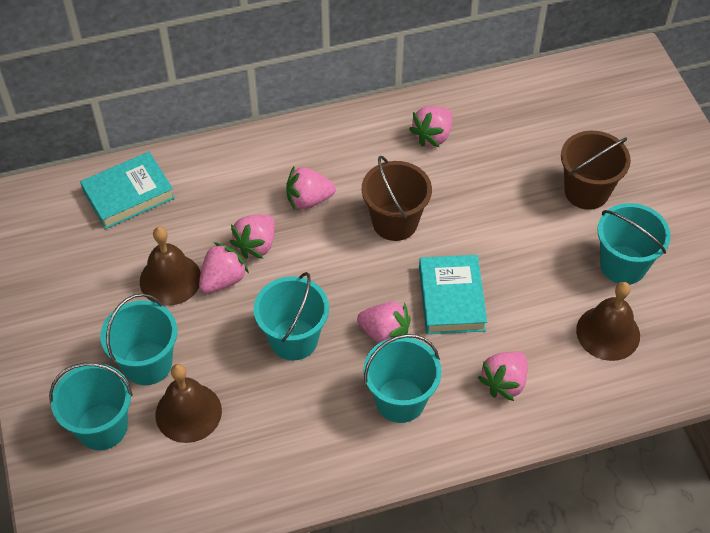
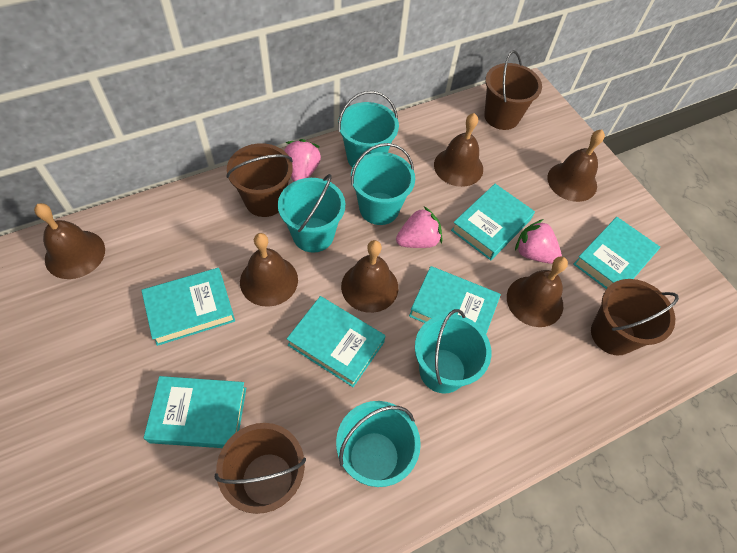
brown bell: 3 -> 6
brown bucket: 2 -> 4
pink strawberry: 6 -> 3
turquoise book: 2 -> 6

